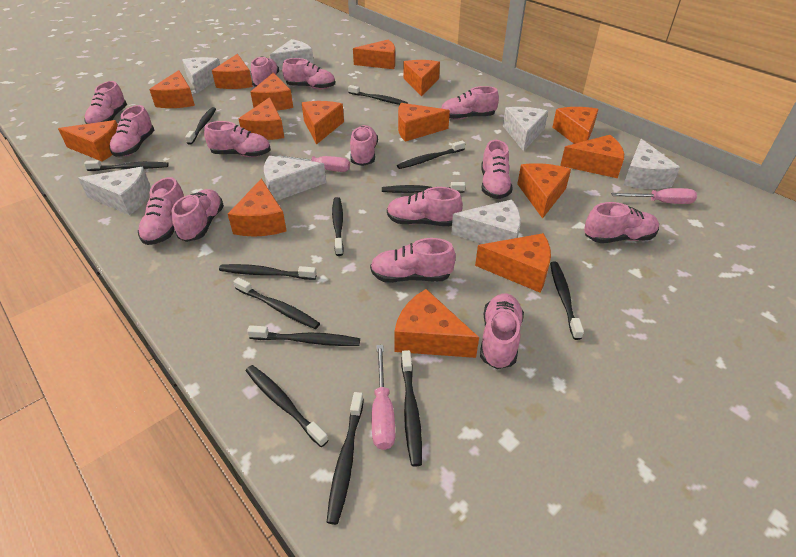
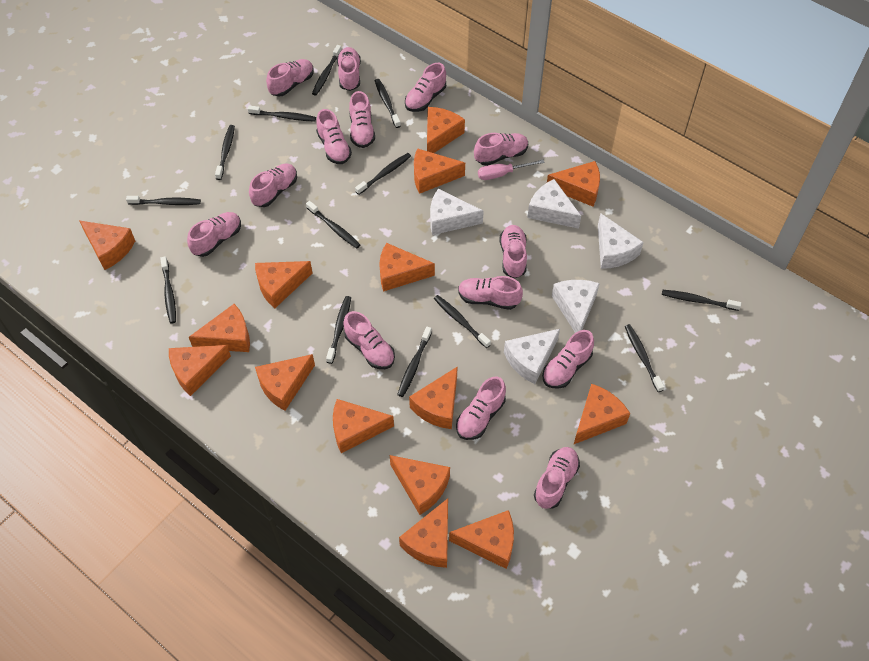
pink screwdriver: 3 -> 1
white cheese: 7 -> 5

